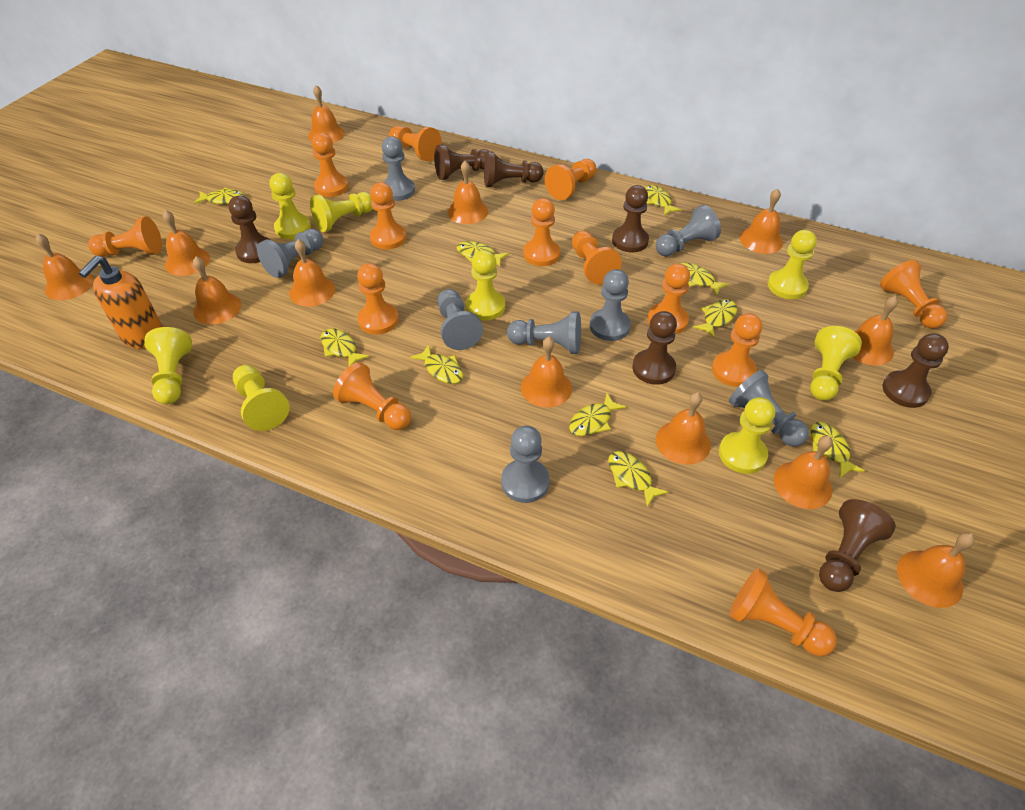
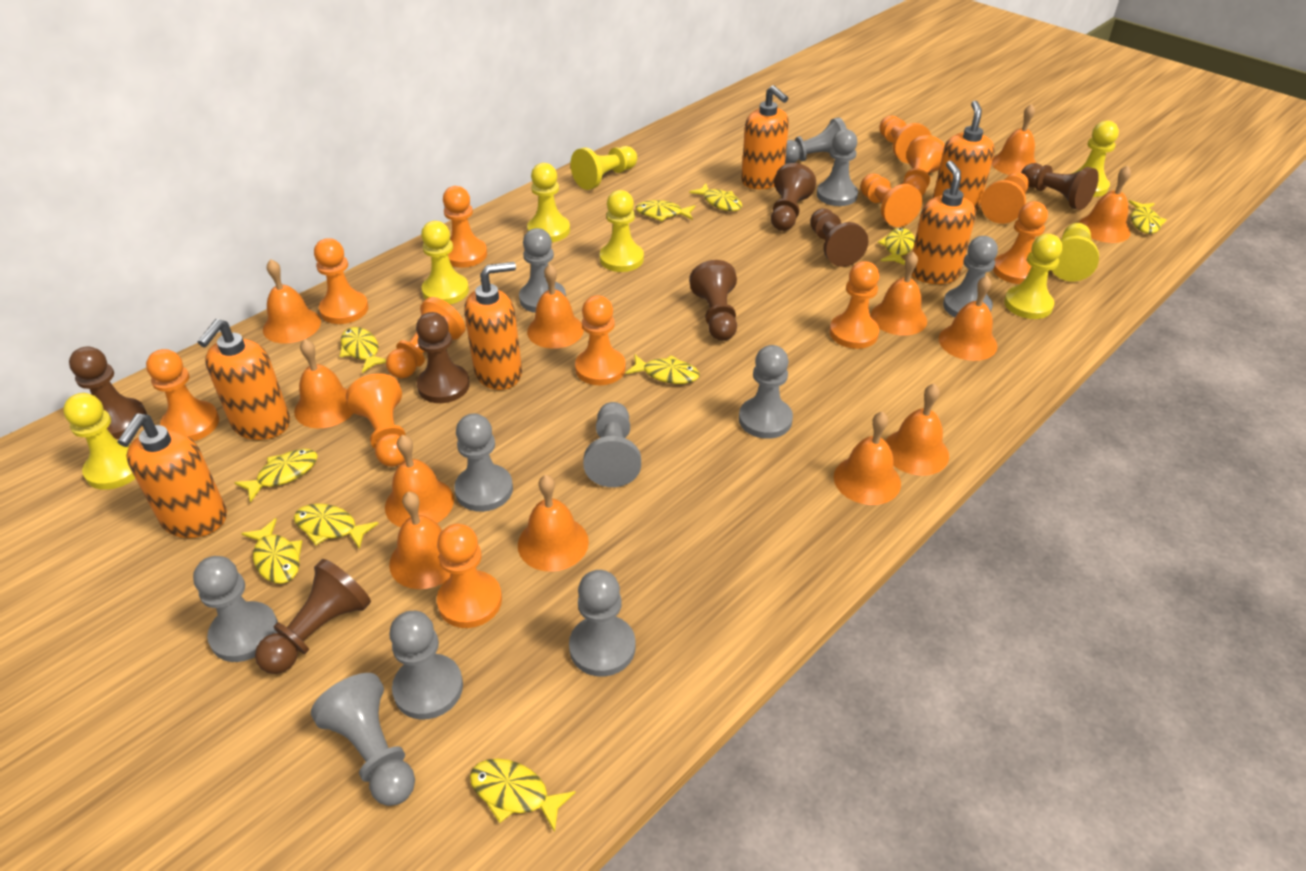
grey pawn: 8 -> 11
orange soap dispenser: 1 -> 6

